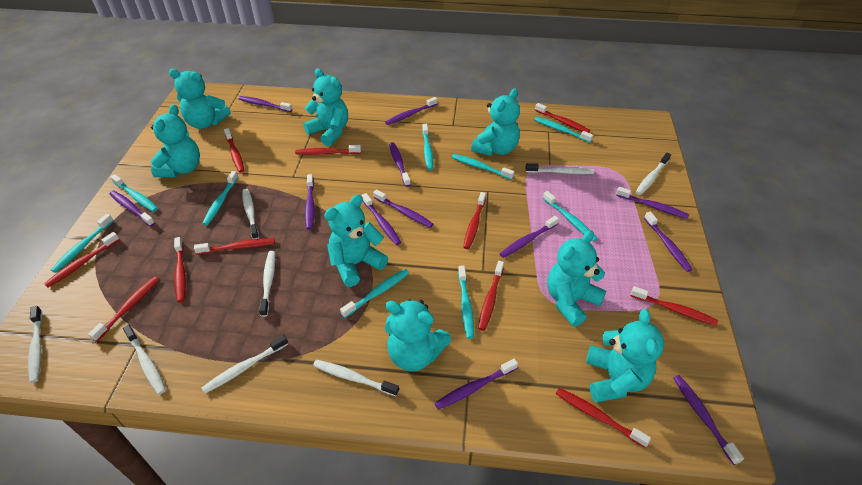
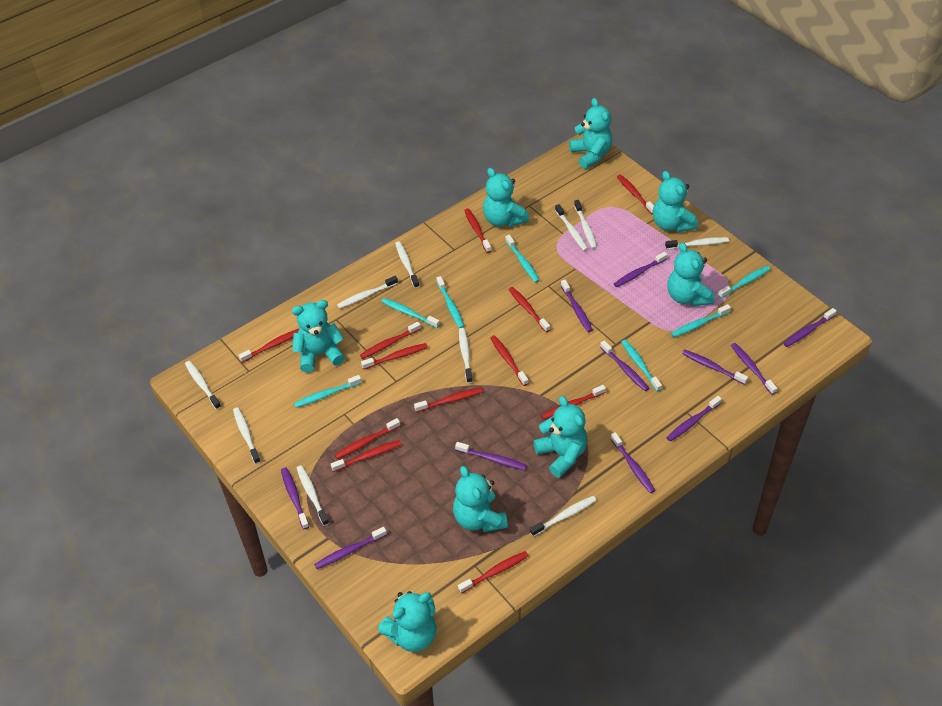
purple toothbrush: 12 -> 11
red toothbrush: 11 -> 12
turquoise toothbrush: 9 -> 7
white toothbrush: 8 -> 10

